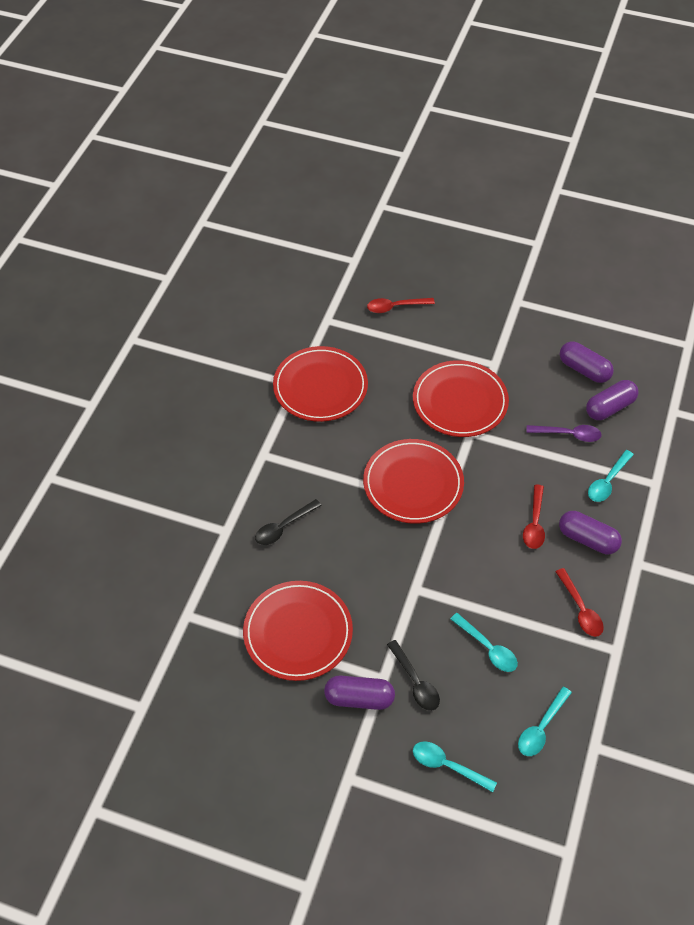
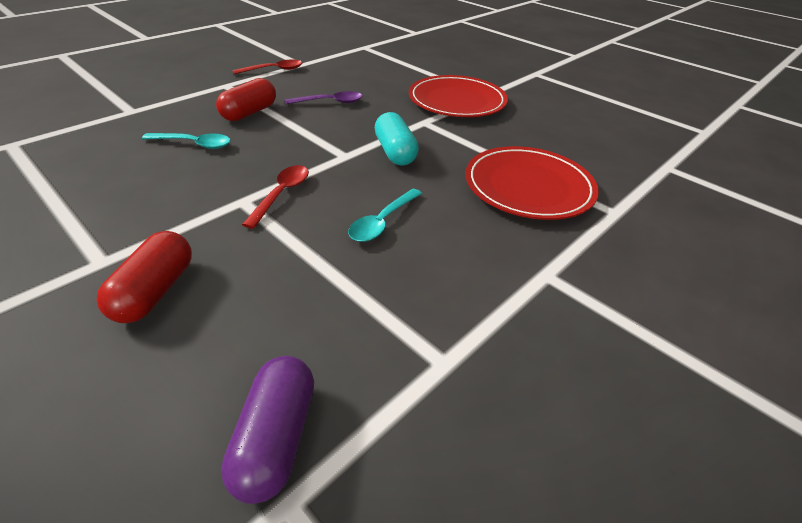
black spoon: 2 -> 0
purple capsule: 4 -> 1
red capsule: 0 -> 2
red plate: 4 -> 2
red spoon: 3 -> 2
turquoise capsule: 0 -> 1
turquoise spoon: 4 -> 2

